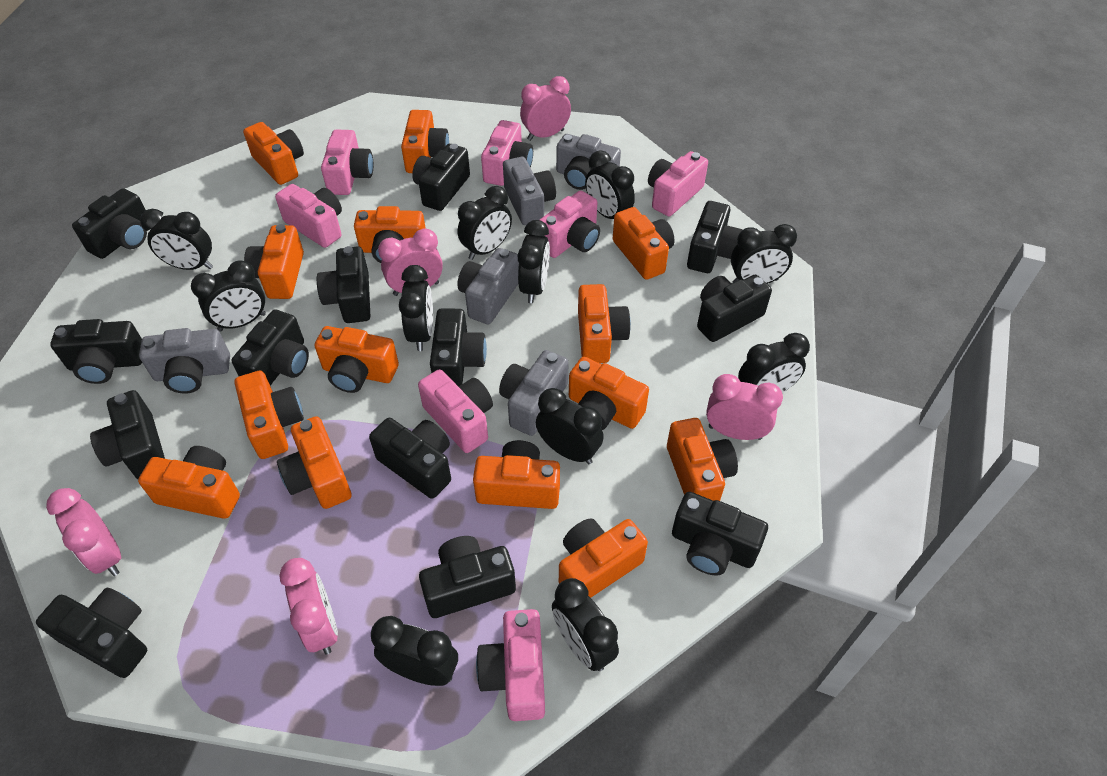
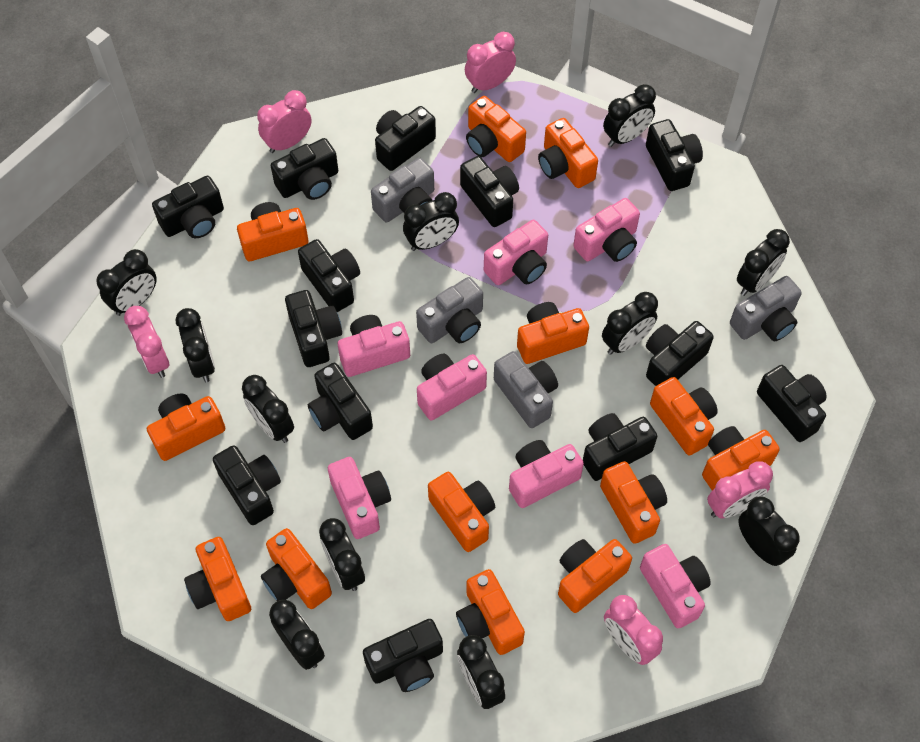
grey camera: 5 -> 4
orange camera: 14 -> 13

